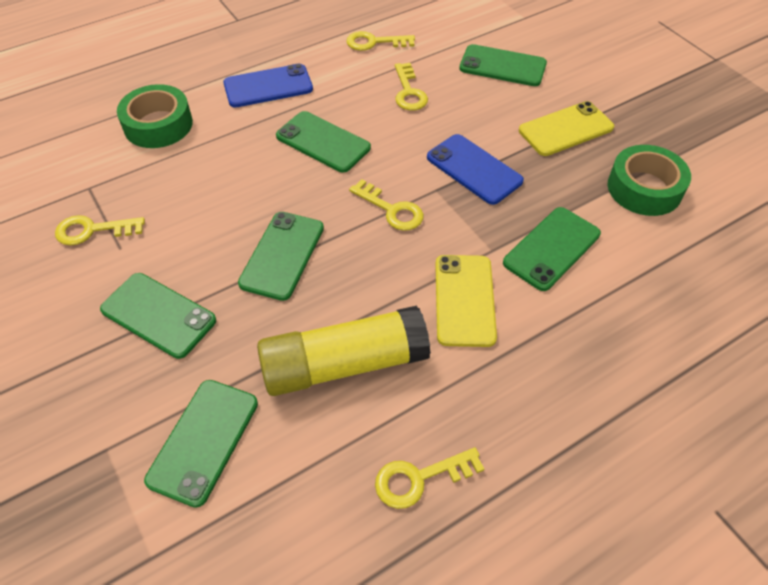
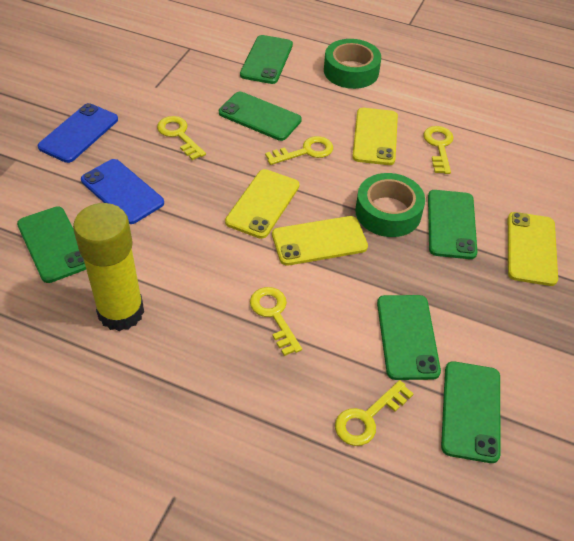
yellow phone: 2 -> 4

